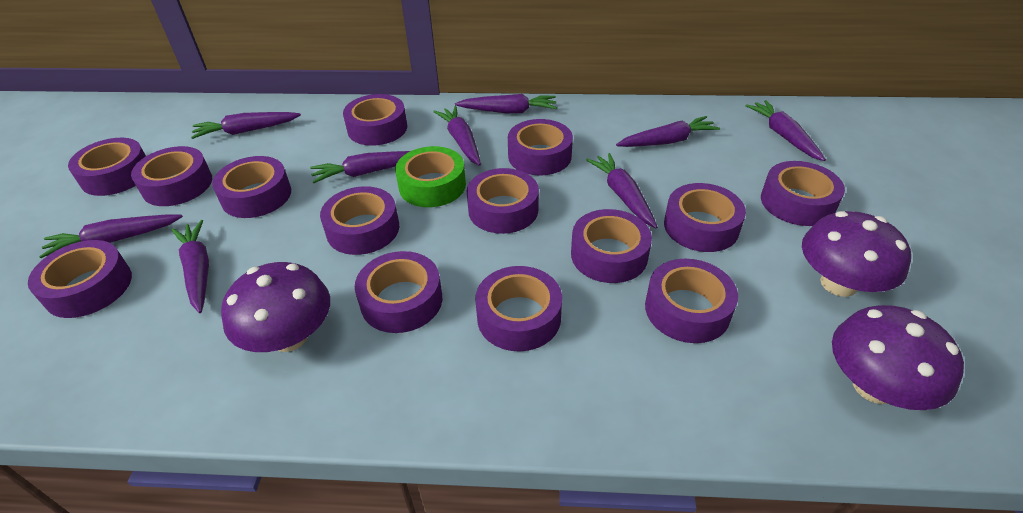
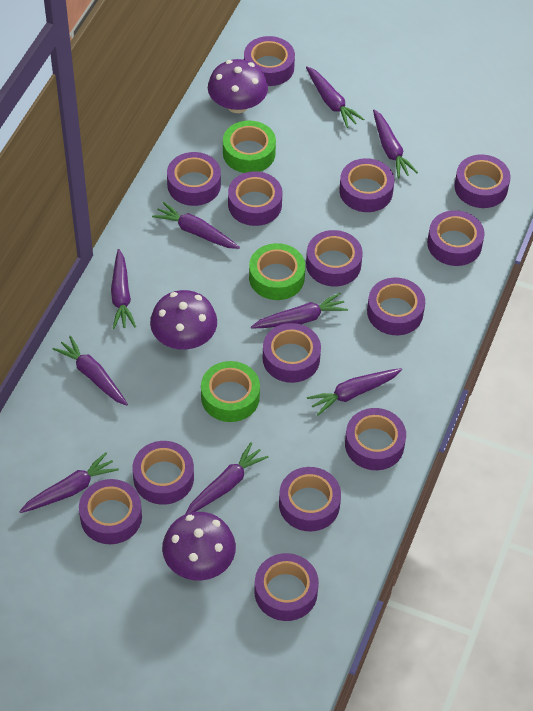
green tape: 1 -> 3

